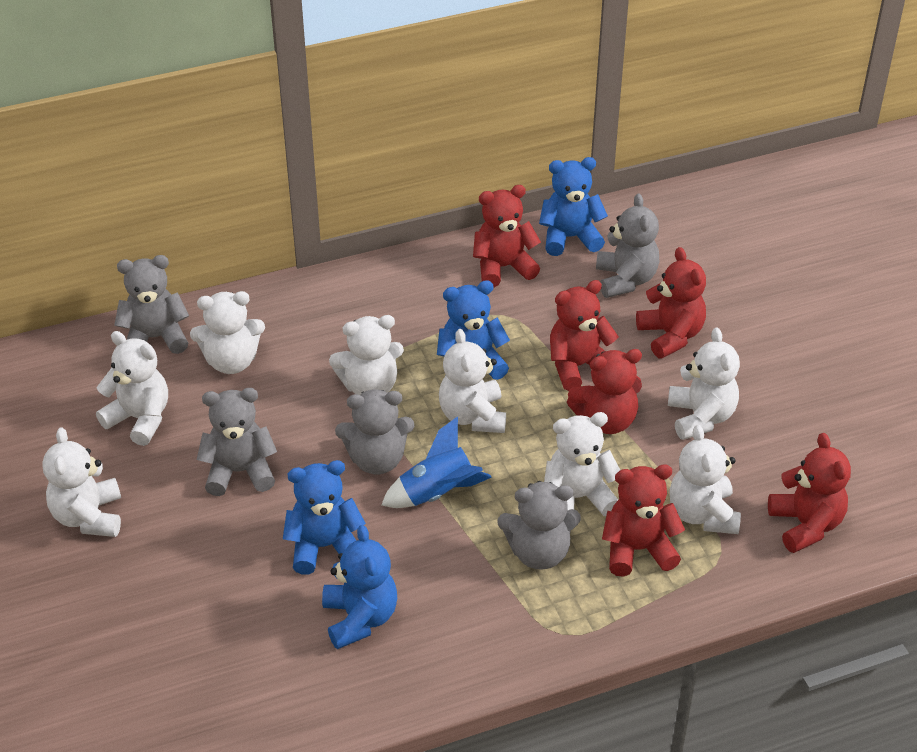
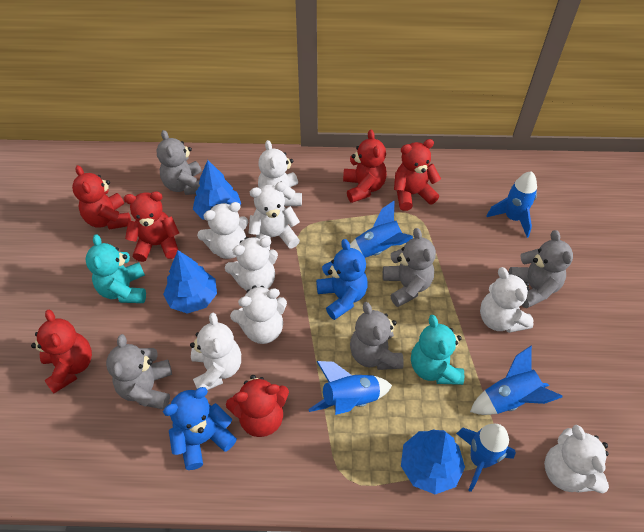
blue rocket: 1 -> 5
blue teddy bear: 4 -> 2
blue tree: 0 -> 3
turquoise teddy bear: 0 -> 2

